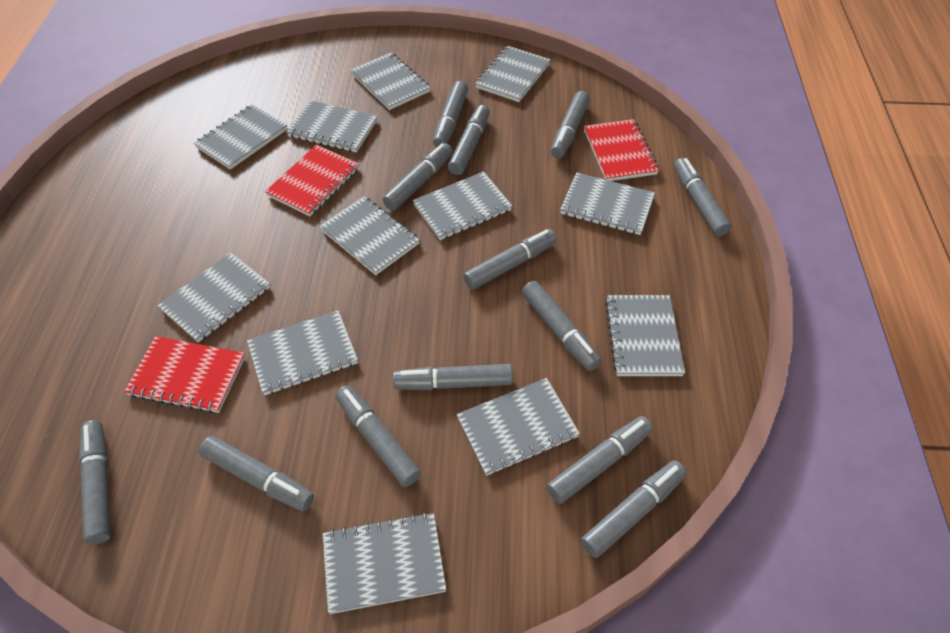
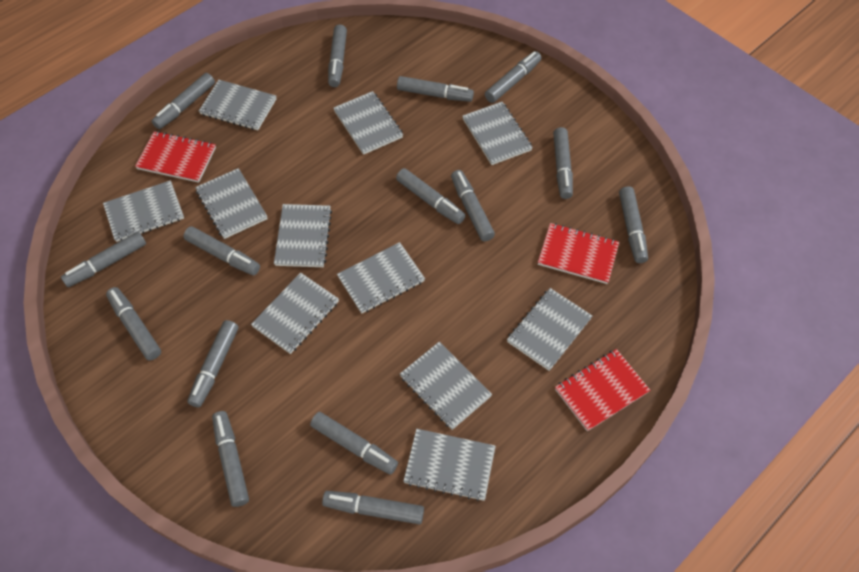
grey marker: 13 -> 15
grey notebook: 12 -> 11

